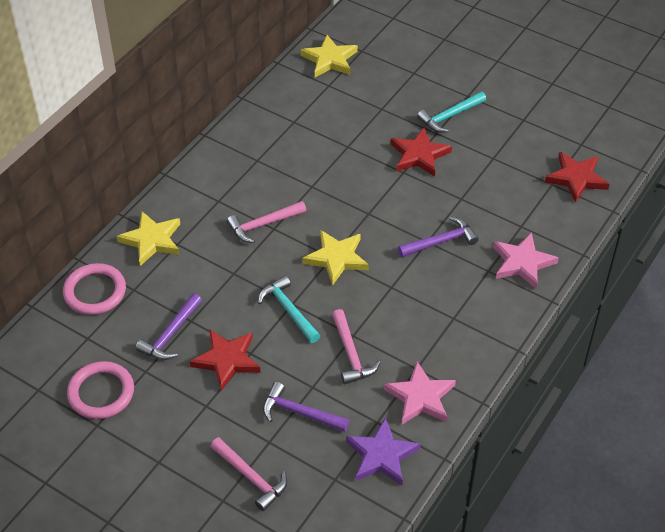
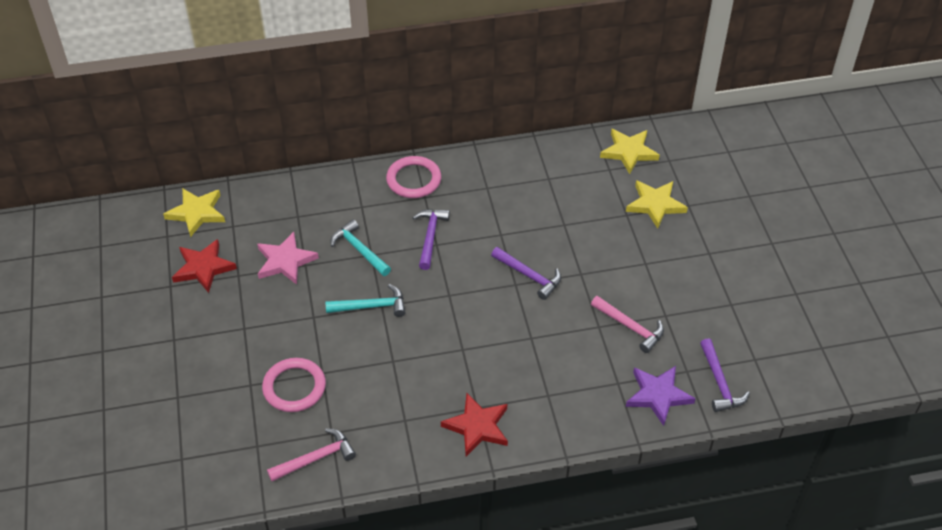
pink hammer: 3 -> 2
pink star: 2 -> 1
red star: 3 -> 2

